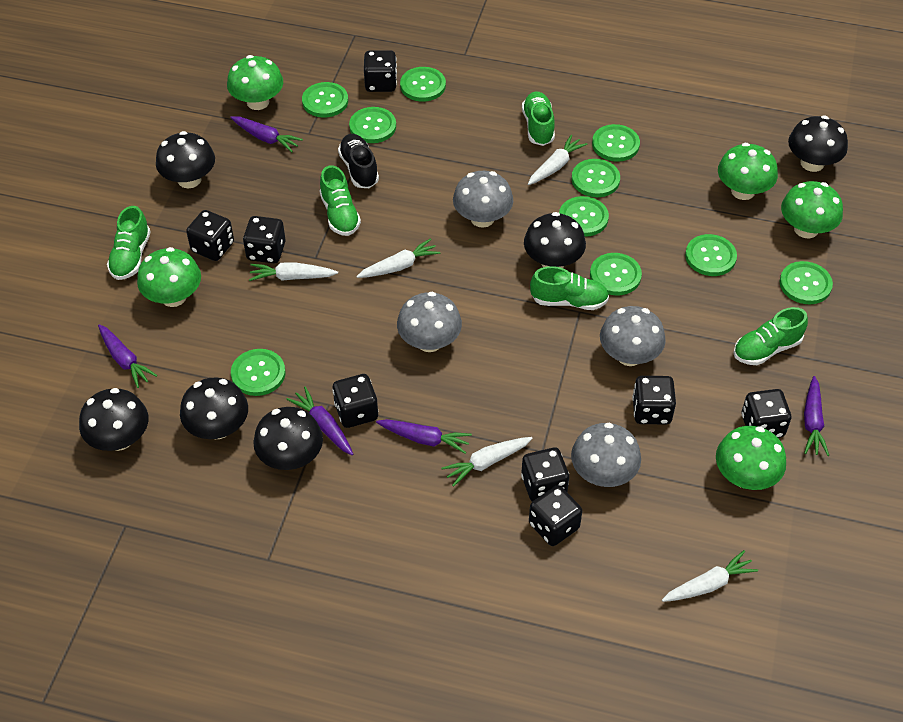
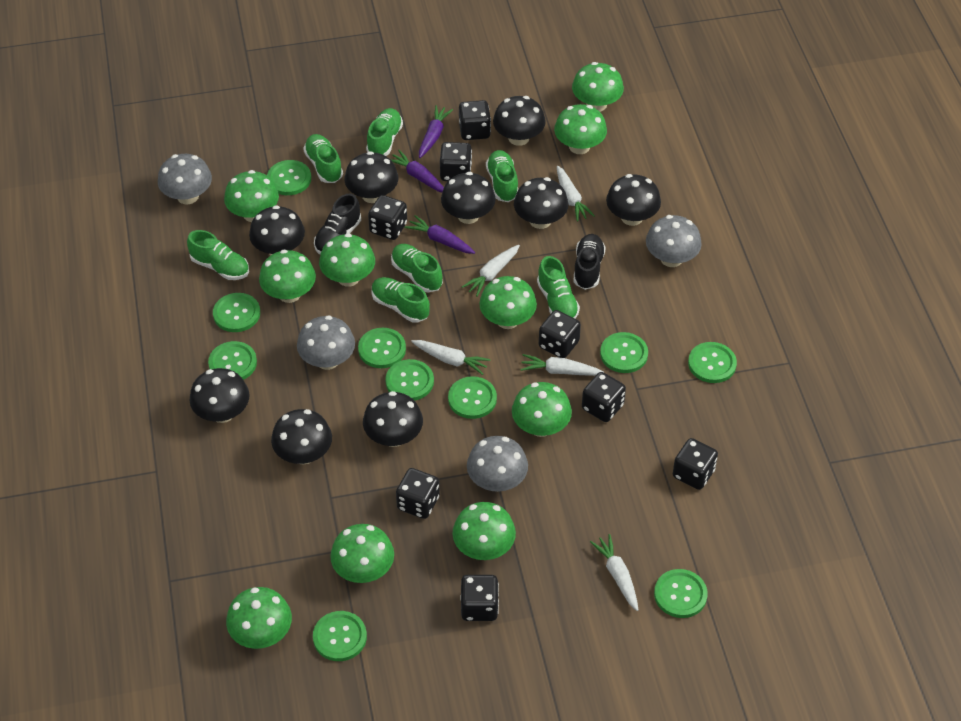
black mushroom: 6 -> 9
black shoe: 1 -> 2
green mushroom: 5 -> 10
green shoe: 5 -> 7
purple carrot: 5 -> 3

